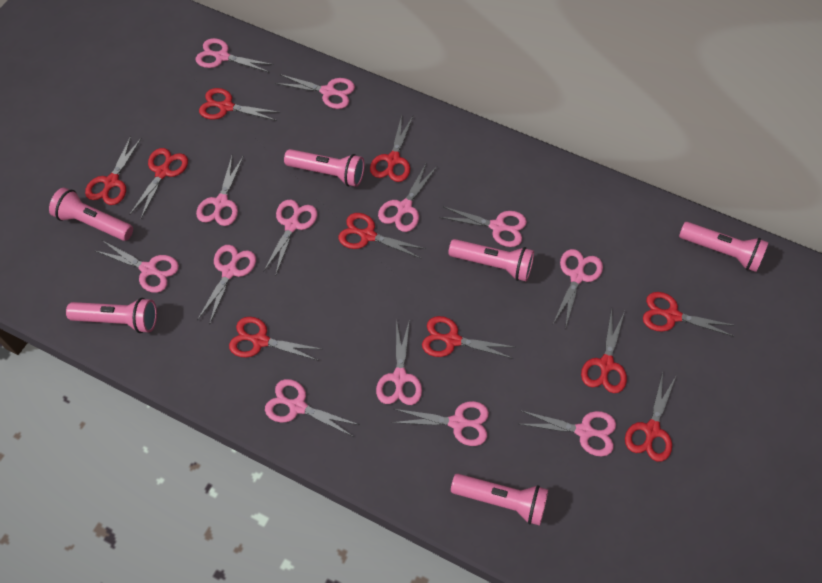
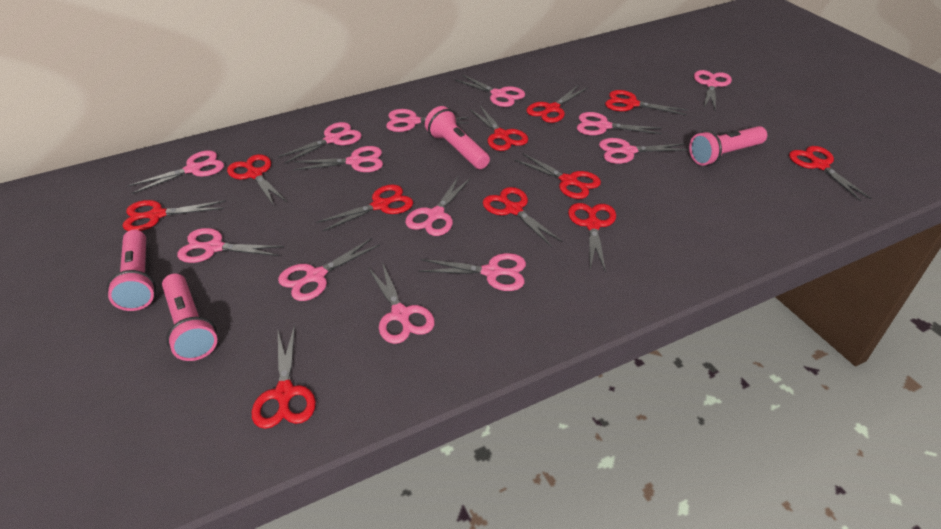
pink flashlight: 6 -> 4
red scissors: 10 -> 11

